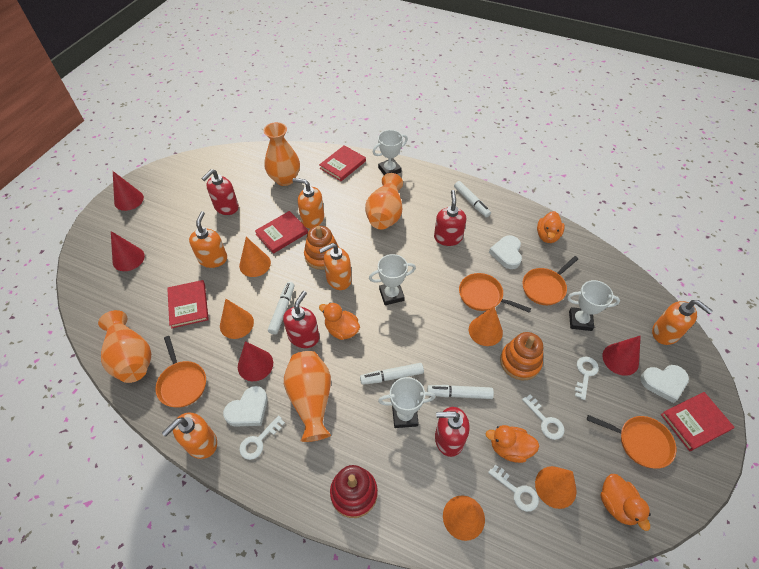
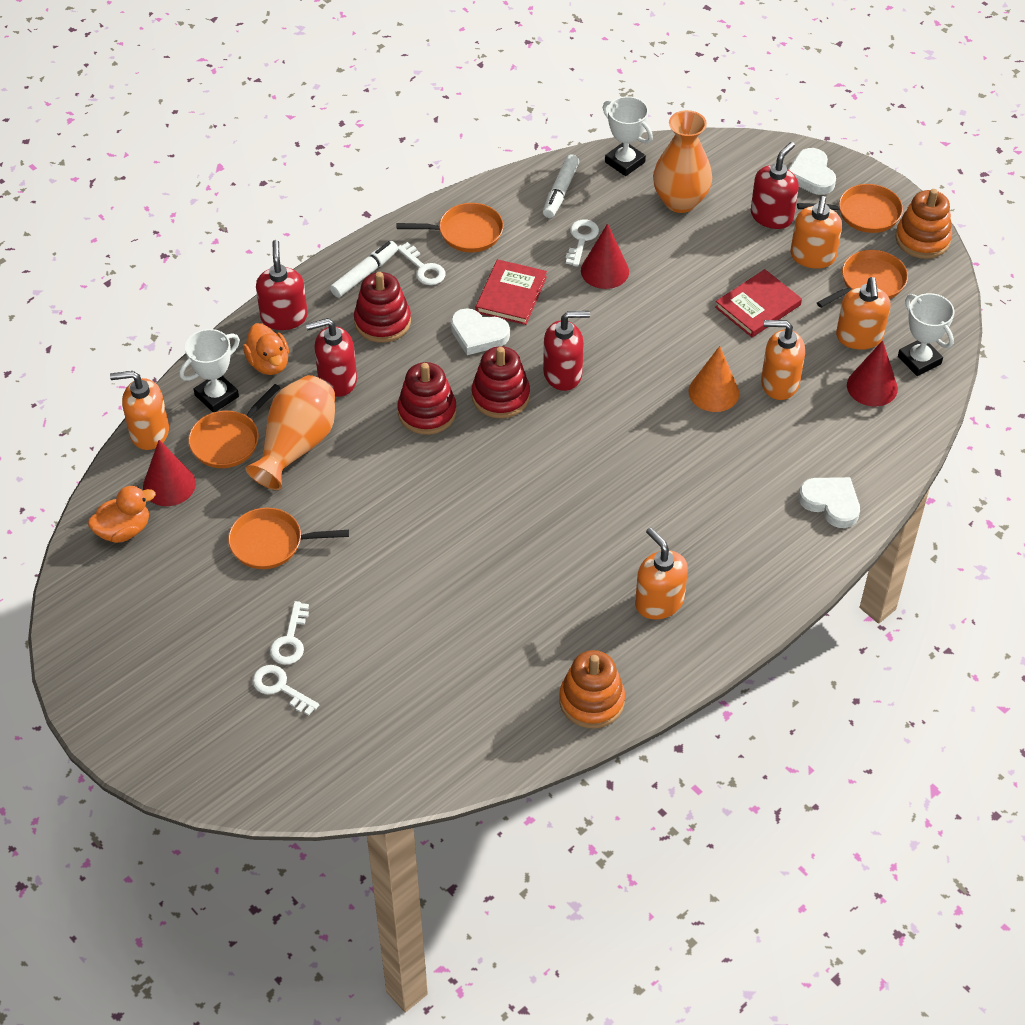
orange cone: 5 -> 1
orange duck: 4 -> 2
orange pan: 4 -> 5
orange vase: 4 -> 2
red book: 4 -> 2
red cone: 4 -> 3
red stacking toy: 1 -> 3
white marker: 4 -> 2
white trophy: 4 -> 3

